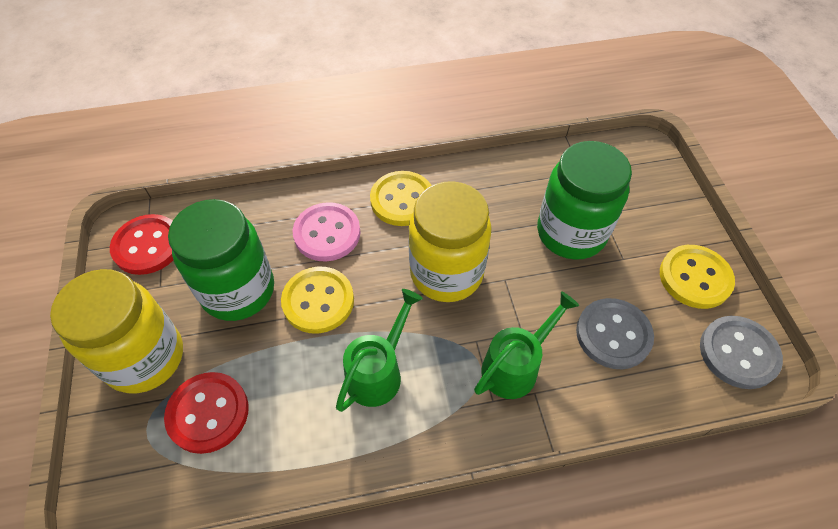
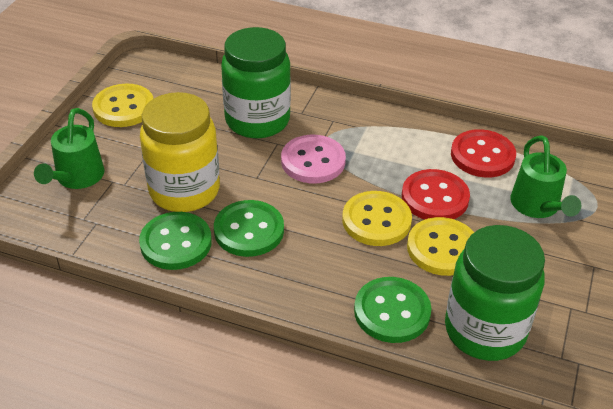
green button: 0 -> 3
grey button: 2 -> 0
yellow jar: 2 -> 1

